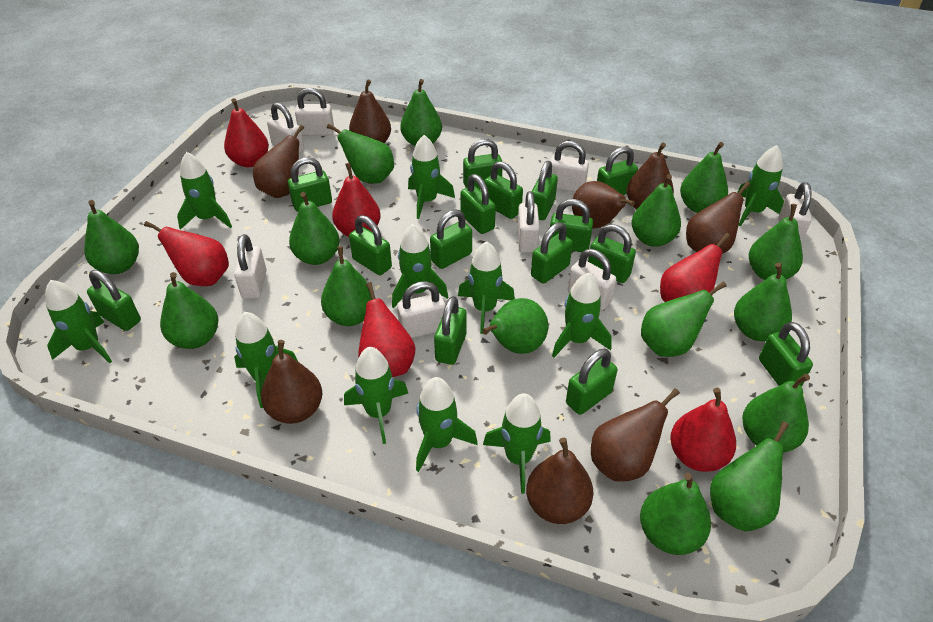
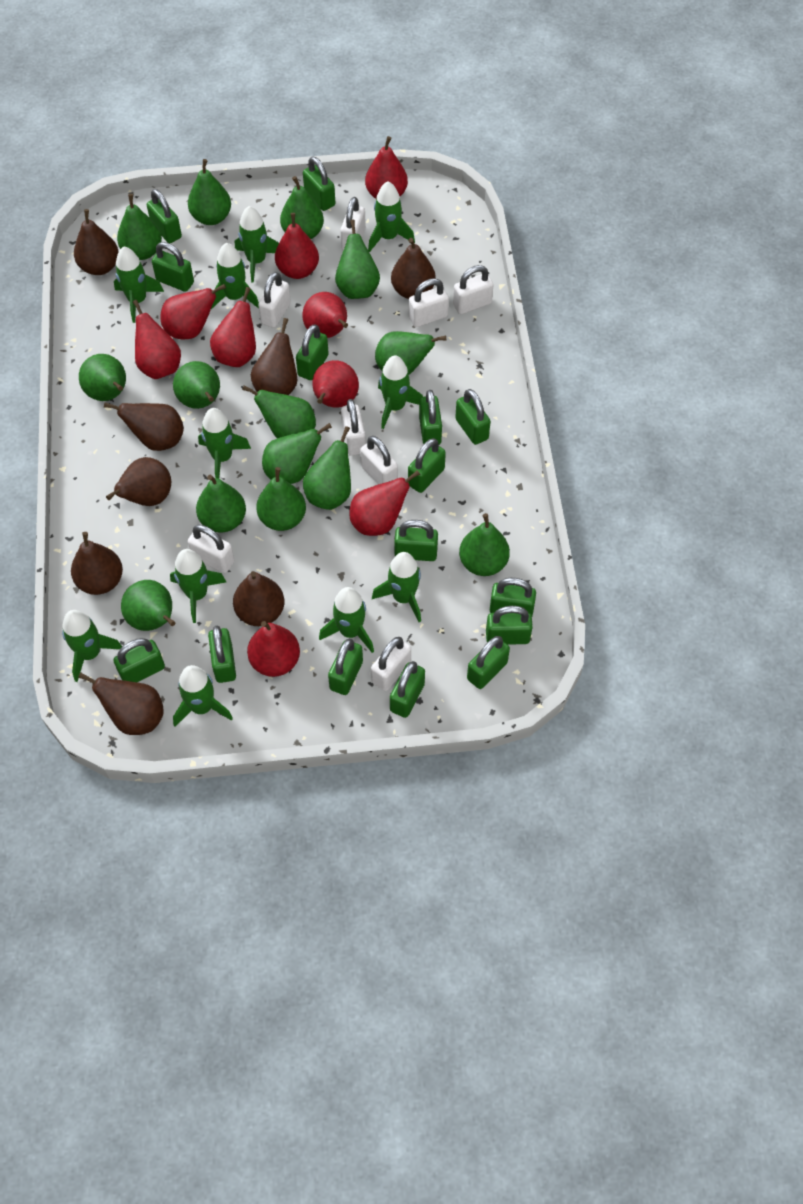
green pear: 15 -> 14
red pear: 6 -> 9

